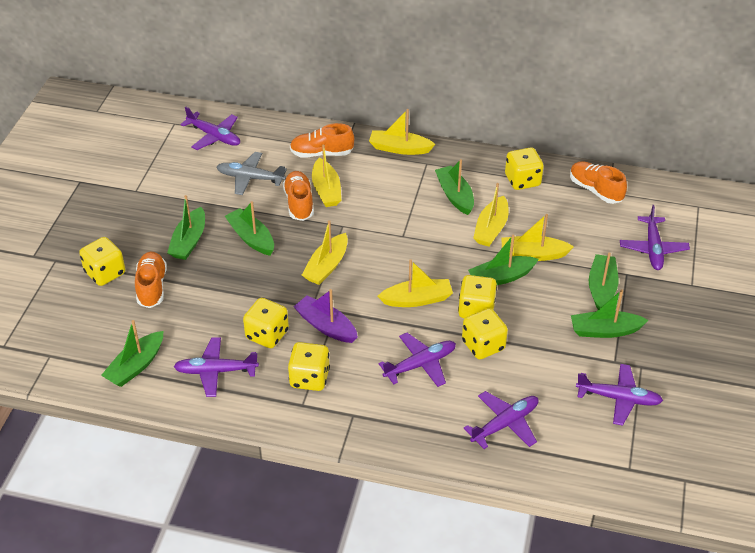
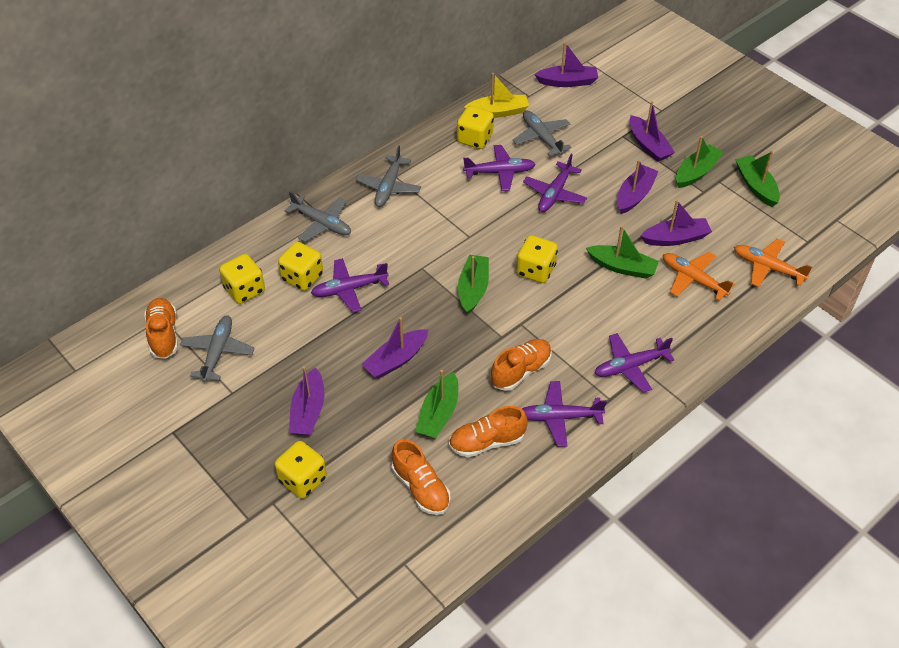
green boat: 7 -> 5
grey plane: 1 -> 4
orange plane: 0 -> 2
purple boat: 1 -> 6
purple plane: 6 -> 5
yellow boat: 6 -> 1
yellow dice: 6 -> 5

